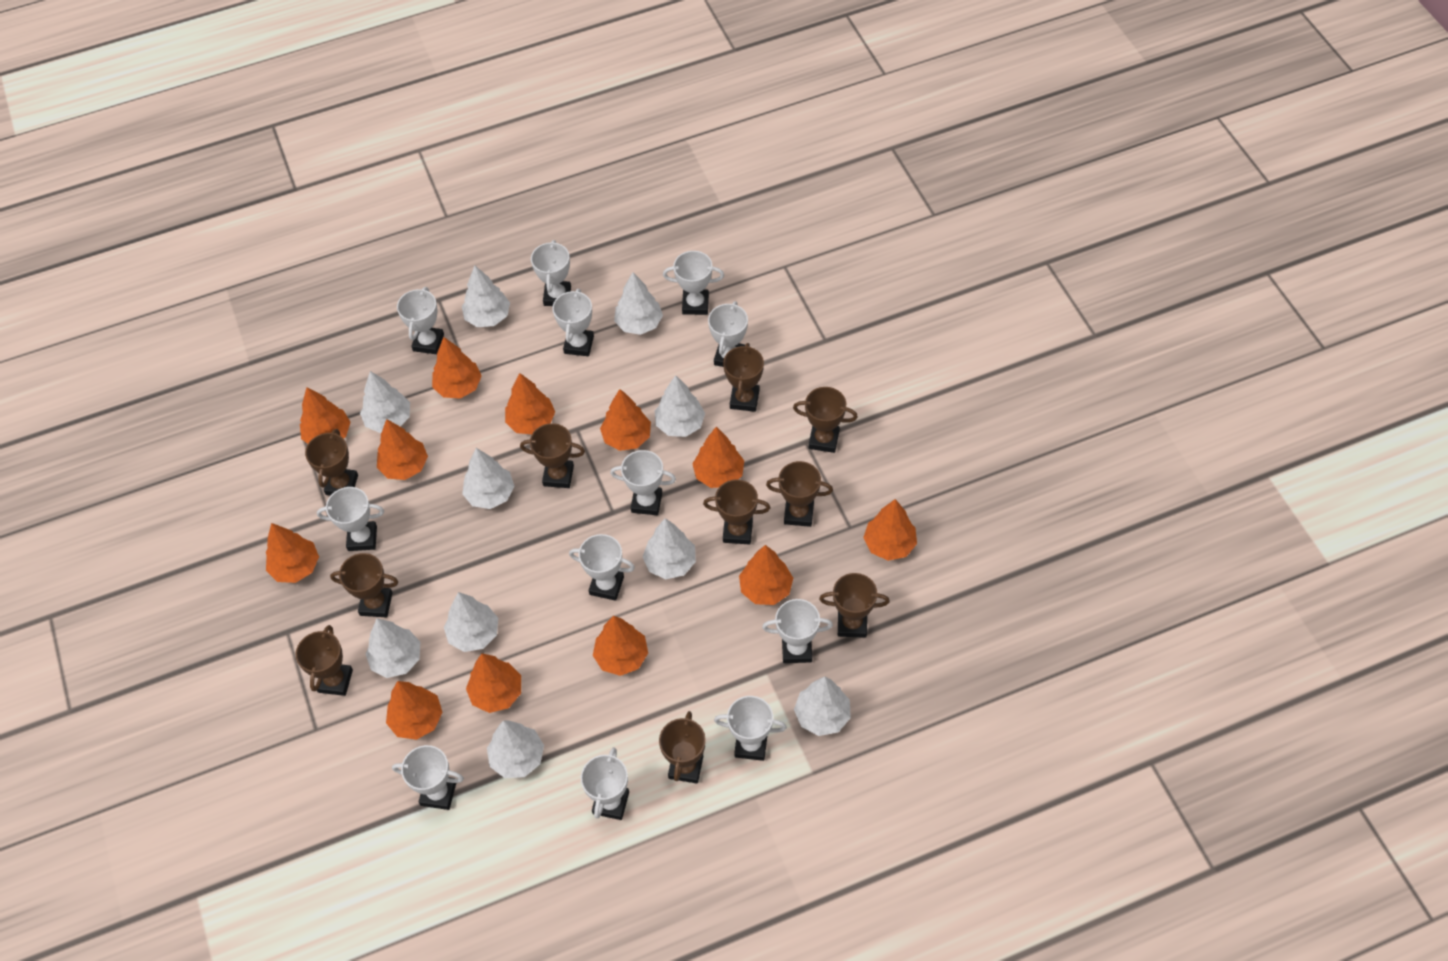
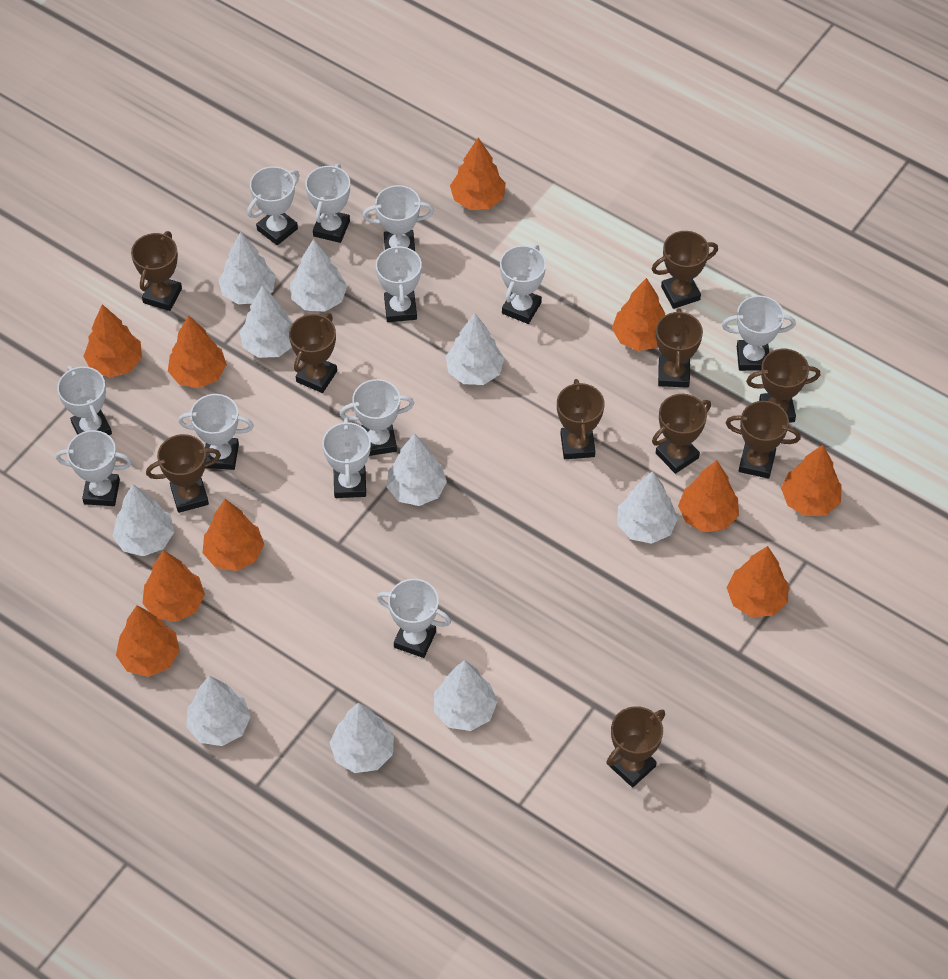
orange tree: 12 -> 10

